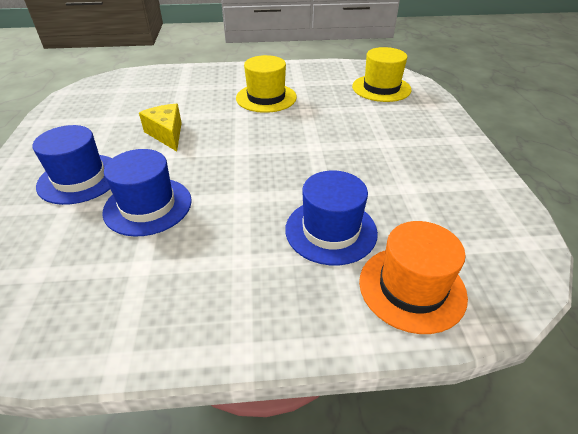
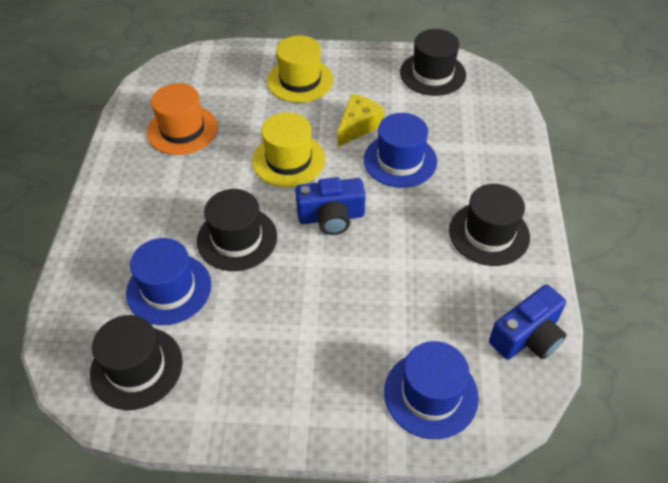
black hat: 0 -> 4
blue camera: 0 -> 2

